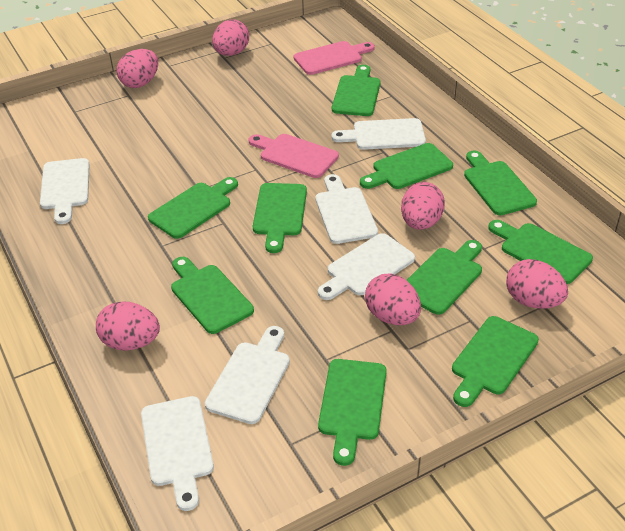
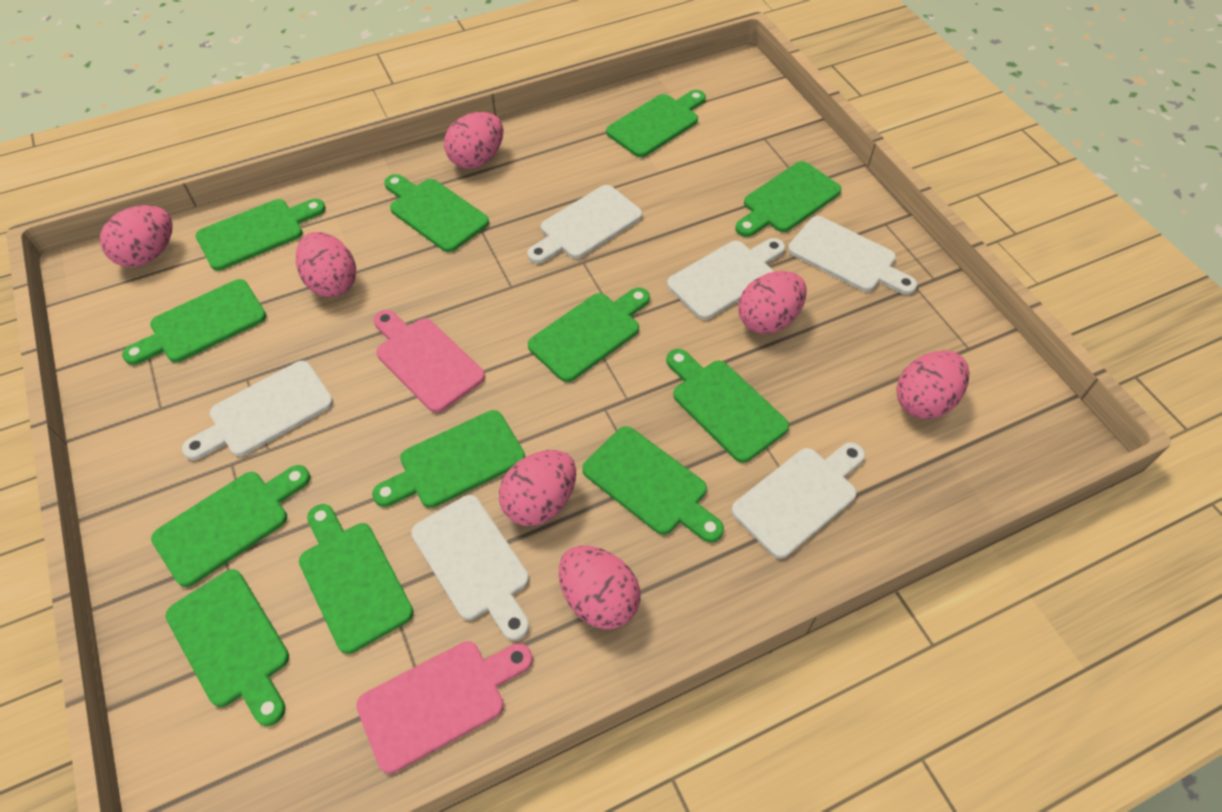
green cutting board: 10 -> 12
pink egg: 6 -> 7

